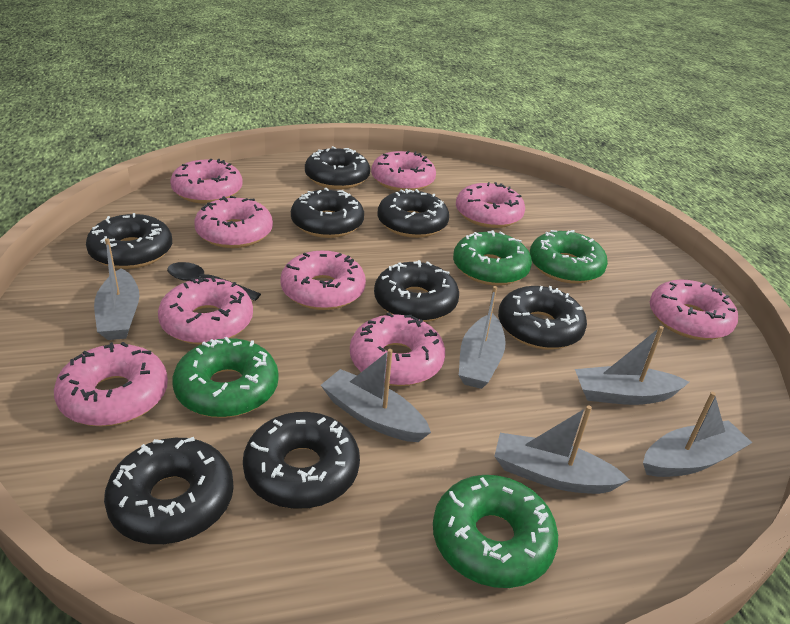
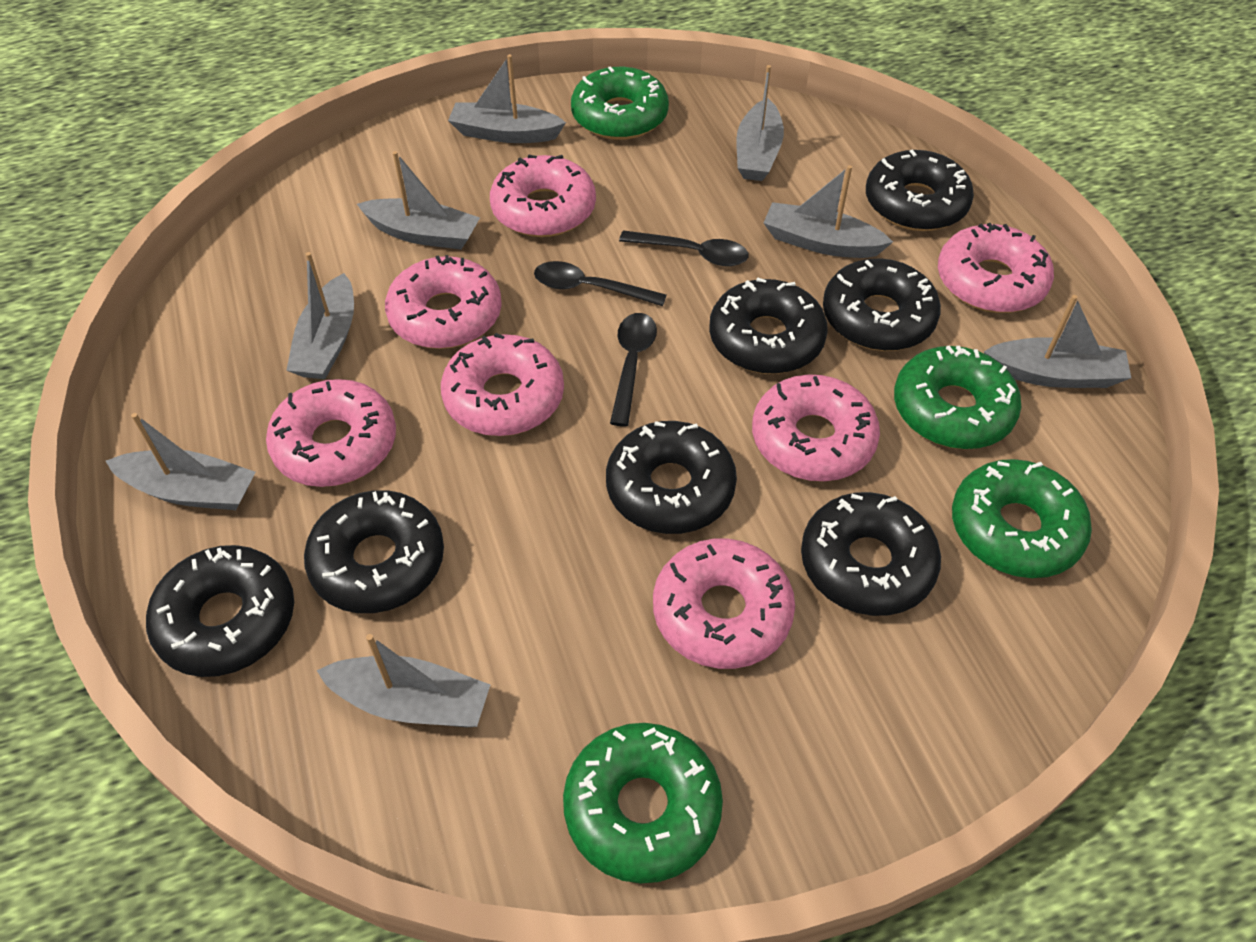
black donut: 8 -> 7
black spoon: 1 -> 3
grey boat: 6 -> 8
pink donut: 9 -> 7

